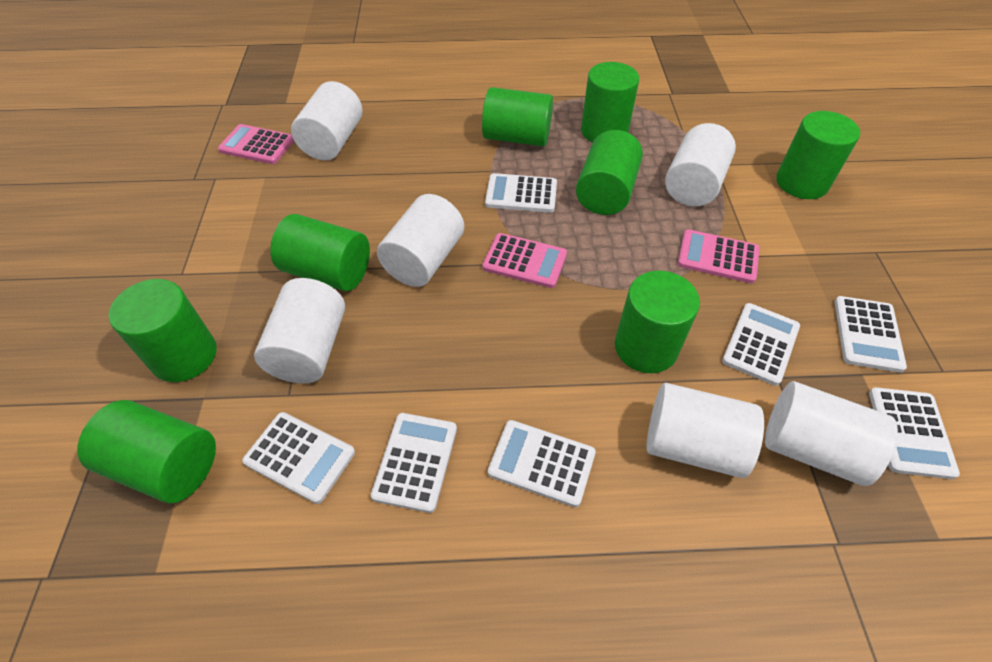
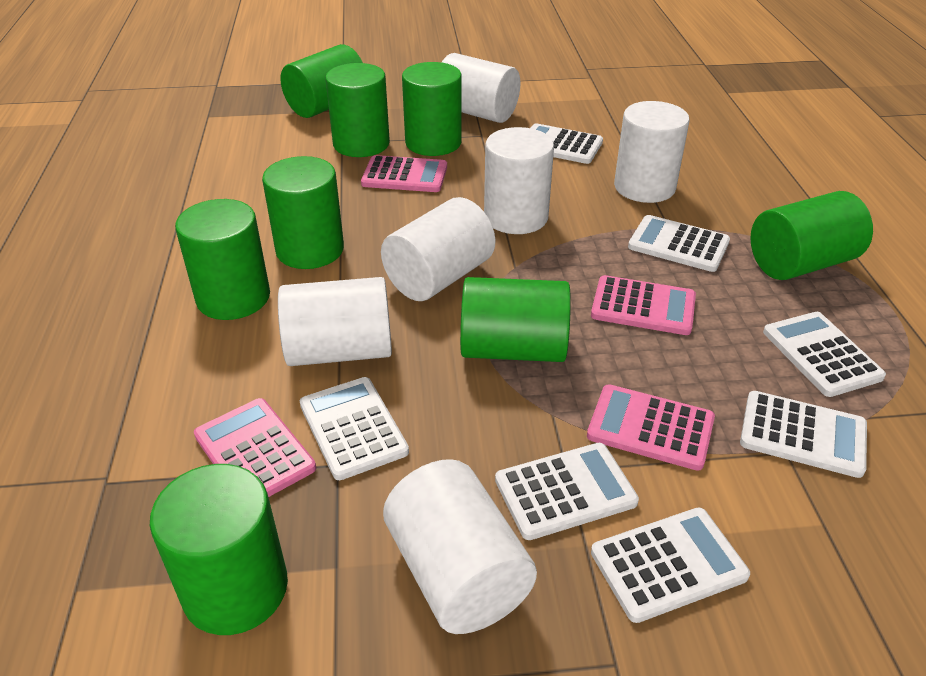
pink calculator: 3 -> 4

